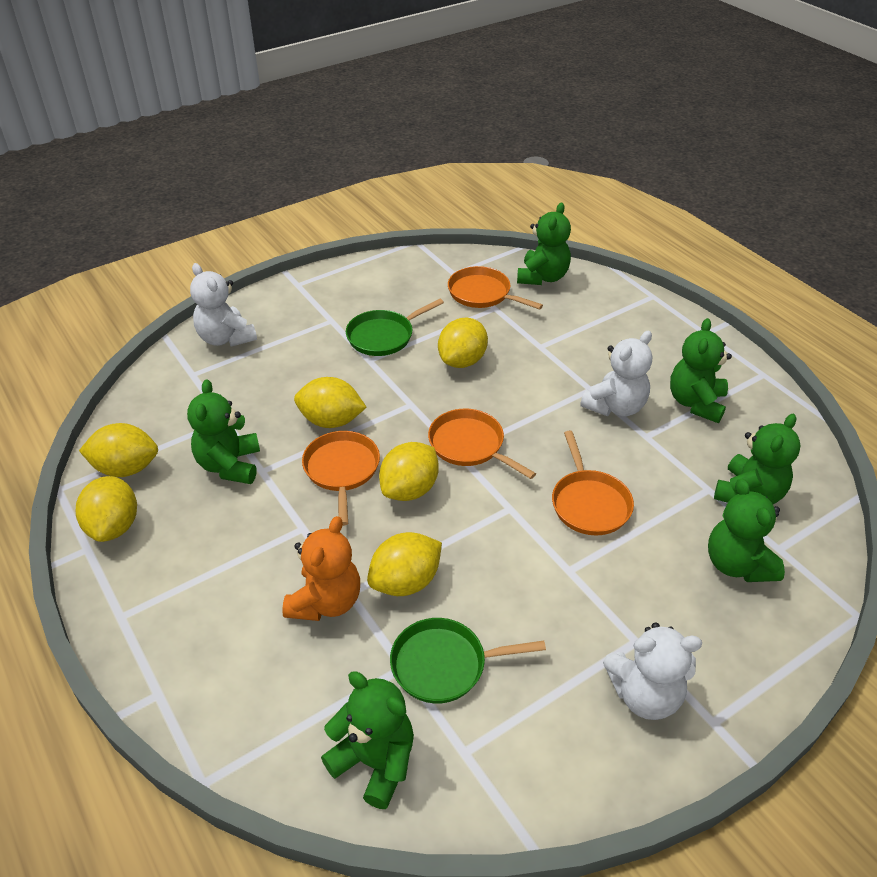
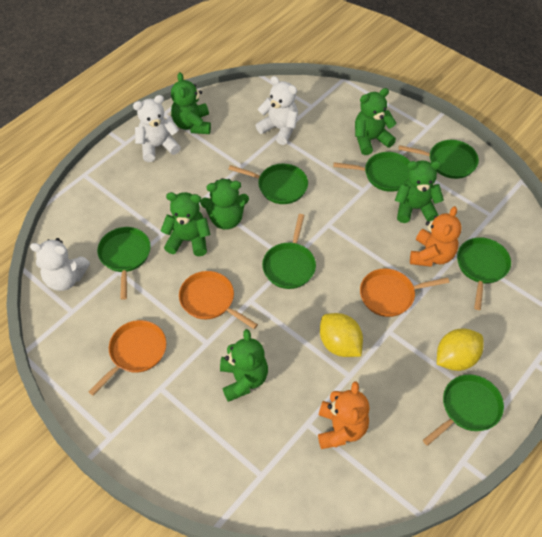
green pan: 2 -> 7
orange pan: 4 -> 3
orange teddy bear: 1 -> 2
yellow lemon: 6 -> 2

